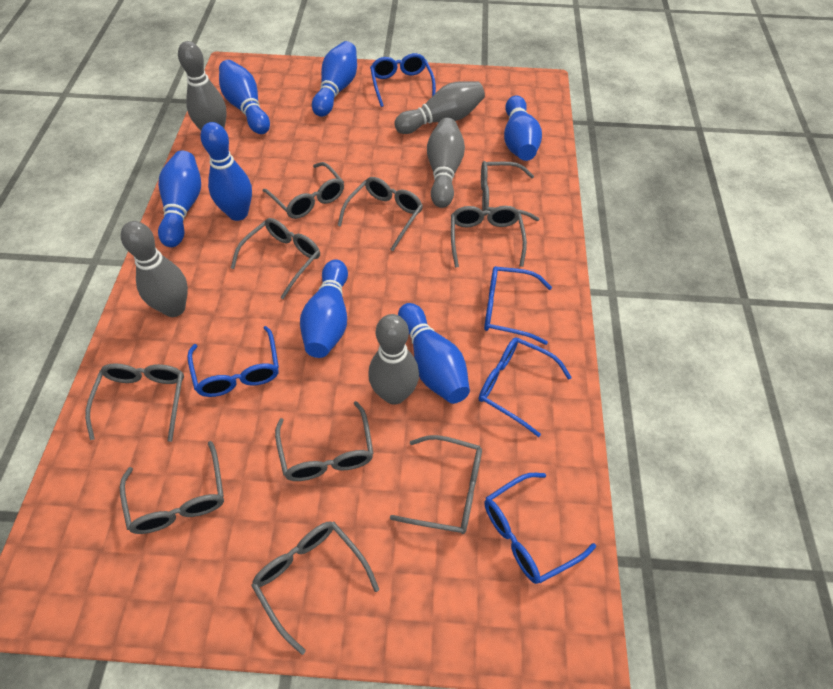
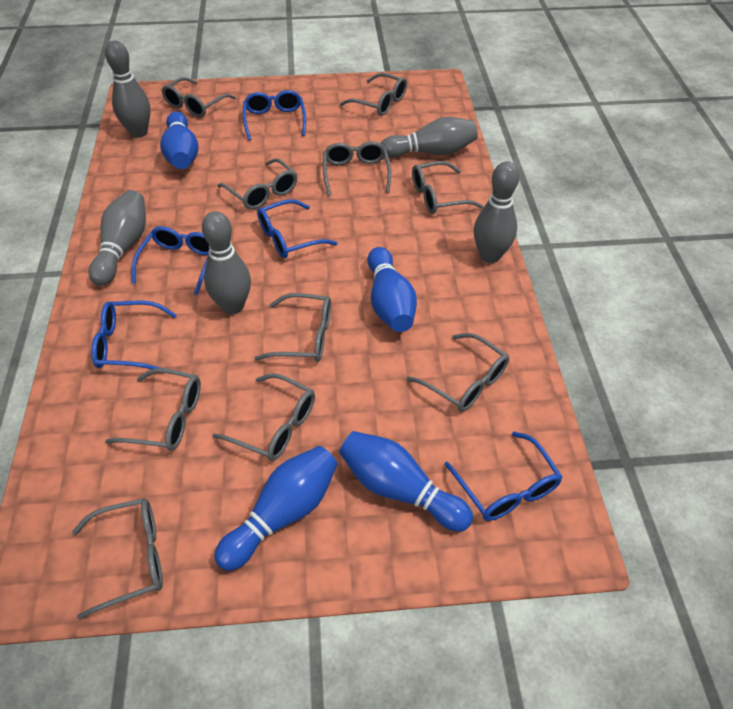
blue bowling pin: 7 -> 4

